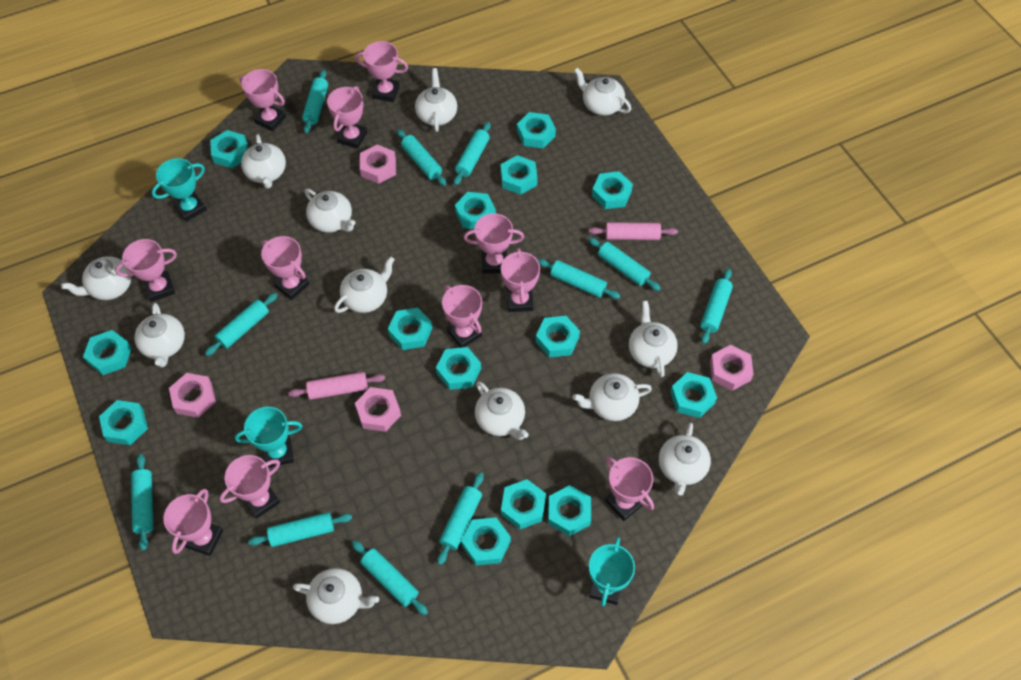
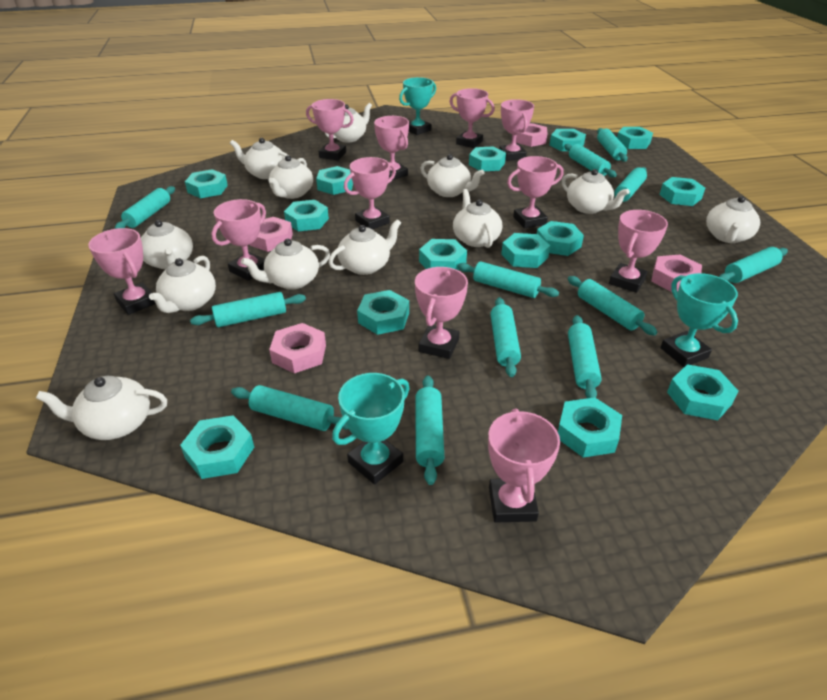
pink rolling pin: 2 -> 0
turquoise rolling pin: 11 -> 12

